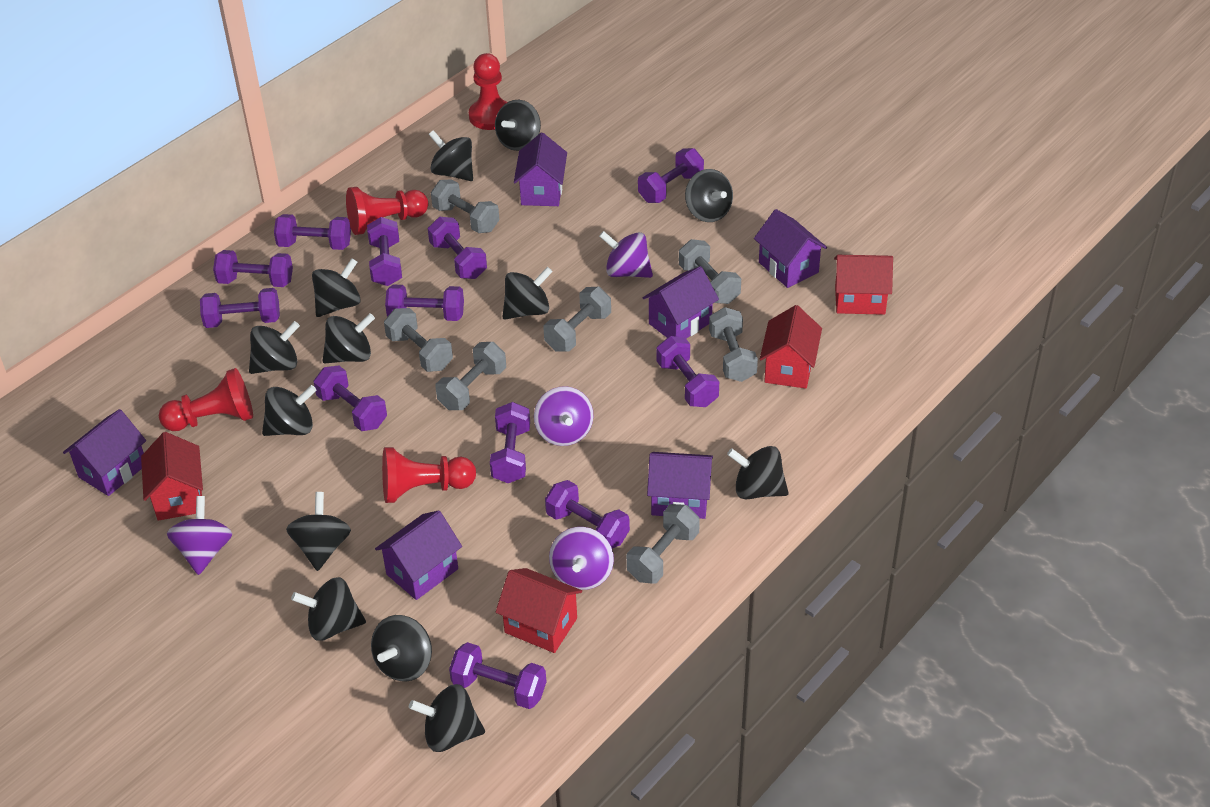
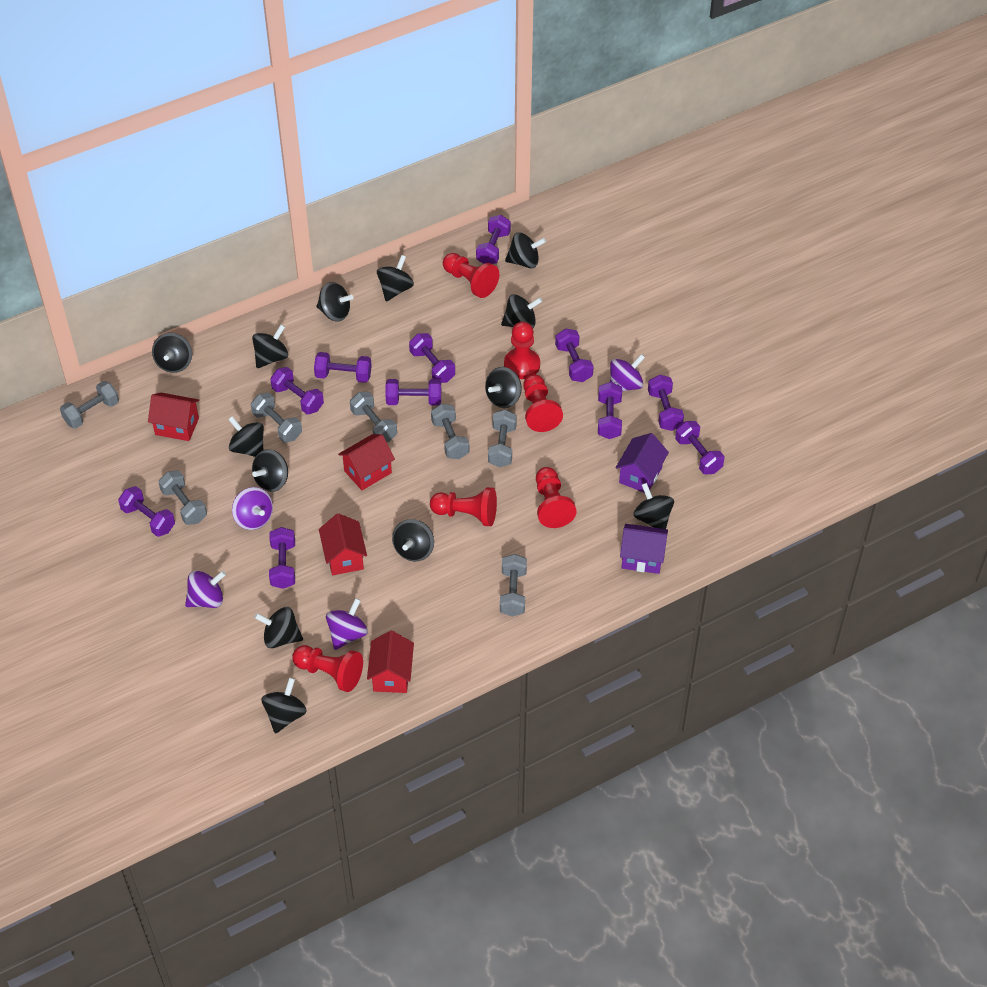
purple dumbbell: 12 -> 11
purple house: 6 -> 2
red pawn: 4 -> 6

